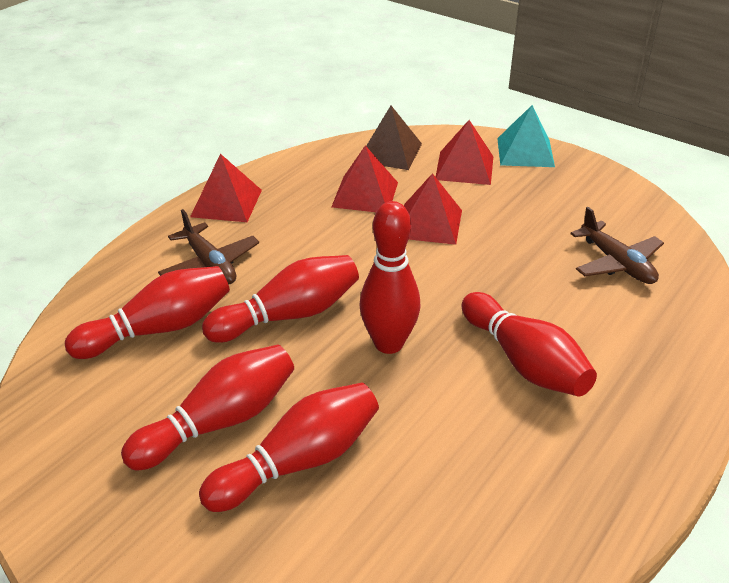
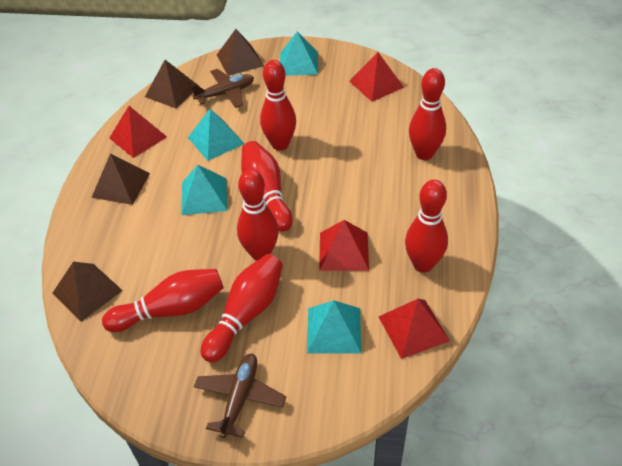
brown pyramid: 1 -> 4
red bowling pin: 6 -> 7
turquoise pyramid: 1 -> 4

